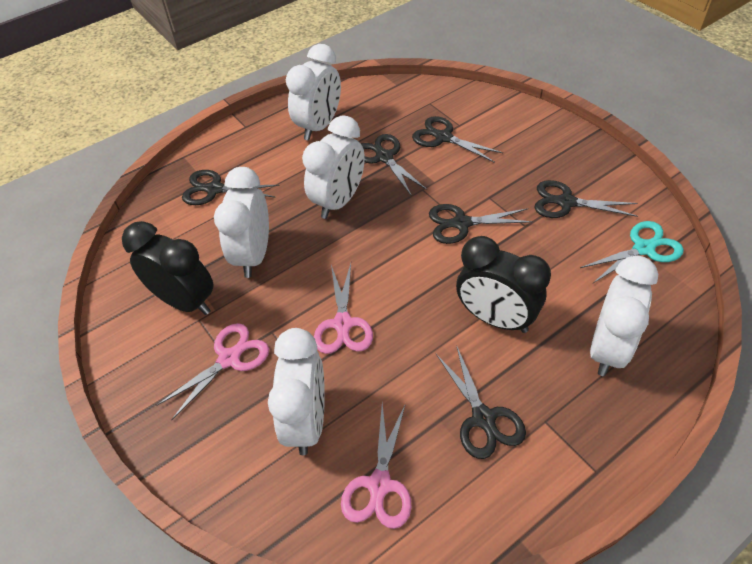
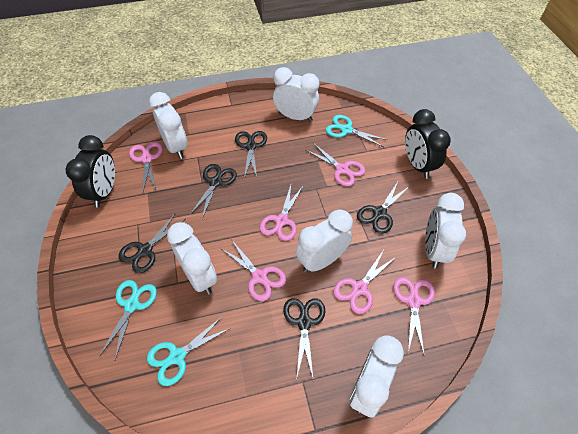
black scissors: 6 -> 5
pink scissors: 3 -> 6
turquoise scissors: 1 -> 3
white clock: 5 -> 6

